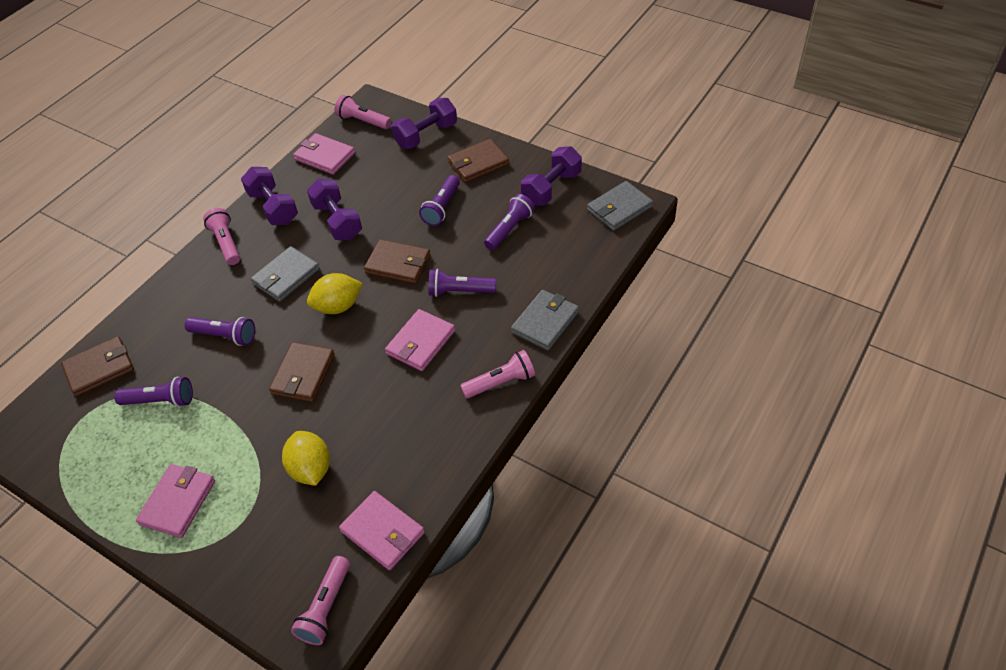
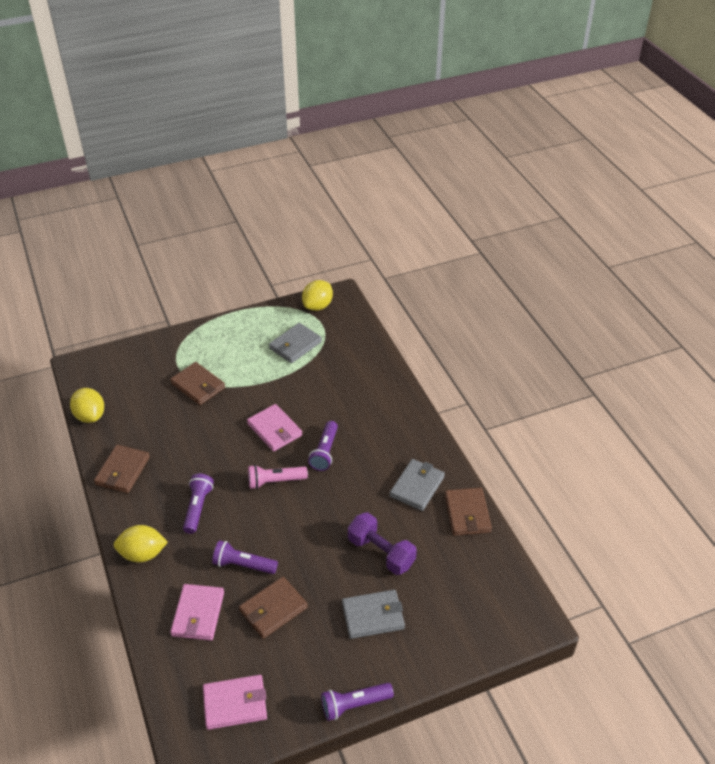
pink flashlight: 4 -> 1
pink wallet: 4 -> 3
purple dumbbell: 4 -> 1
purple flashlight: 5 -> 4
yellow lemon: 2 -> 3

